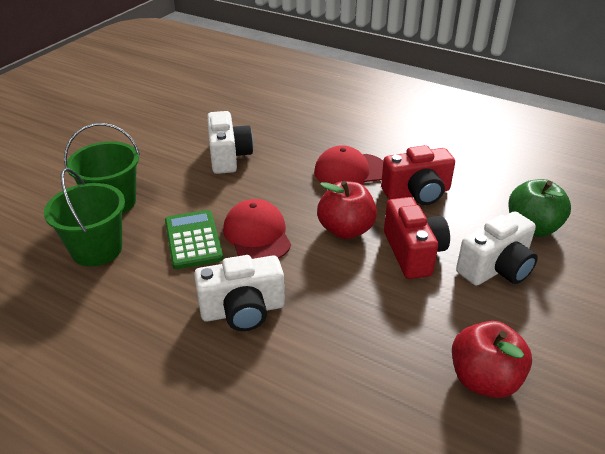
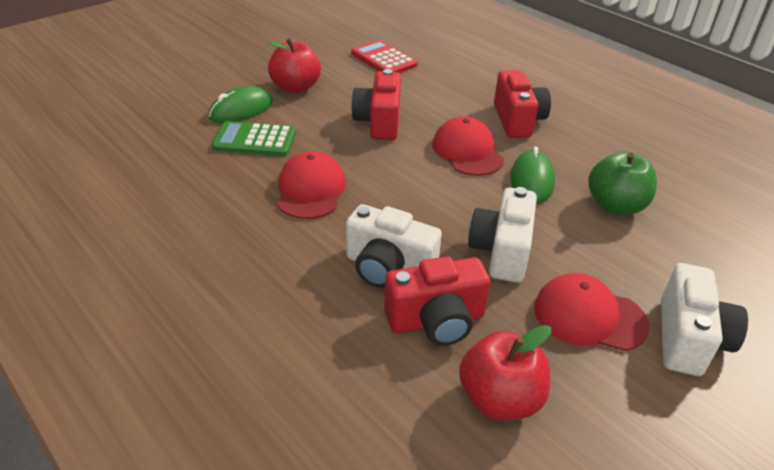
green bucket: 2 -> 0
green mouse: 0 -> 2
red calculator: 0 -> 1
red camera: 2 -> 3
red cap: 2 -> 3

